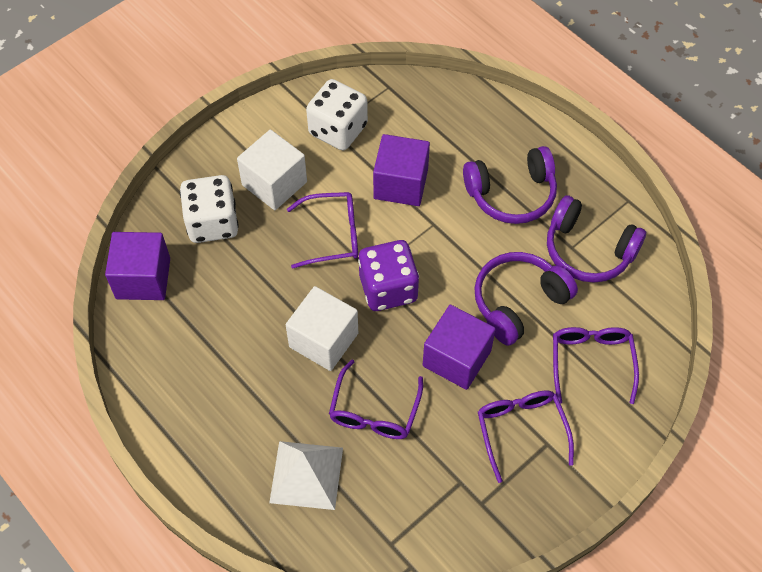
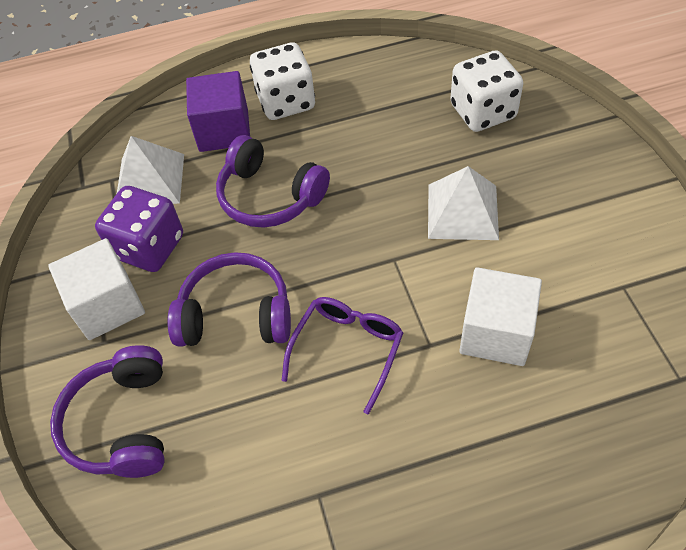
purple cube: 3 -> 1
purple glasses: 4 -> 1
white pyramid: 1 -> 2

